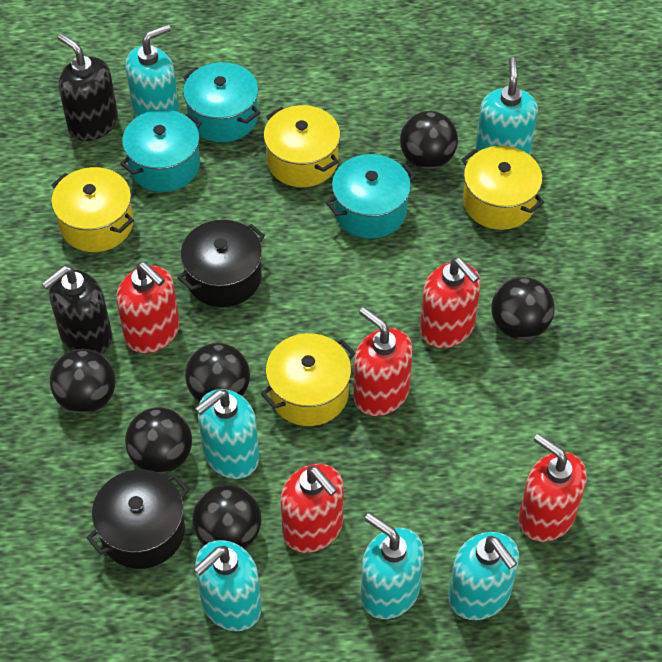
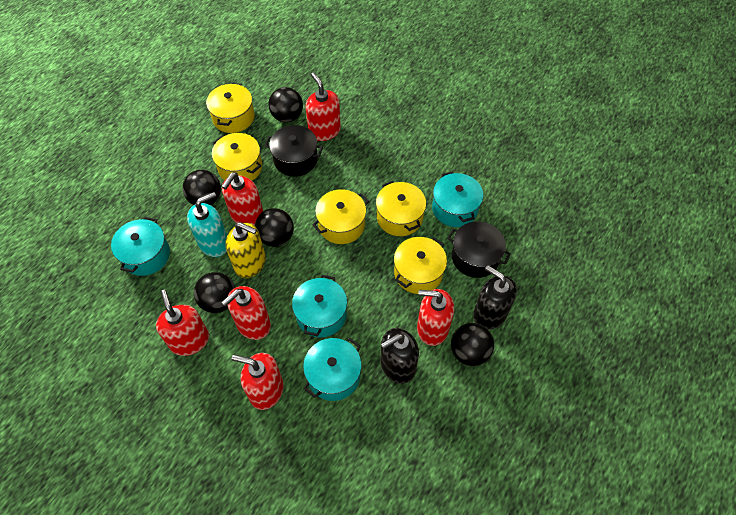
black ball: 6 -> 5
red soap dispenser: 5 -> 6
turquoise pot: 3 -> 4
turquoise soap dispenser: 6 -> 1
yellow pot: 4 -> 5
yellow soap dispenser: 0 -> 1

